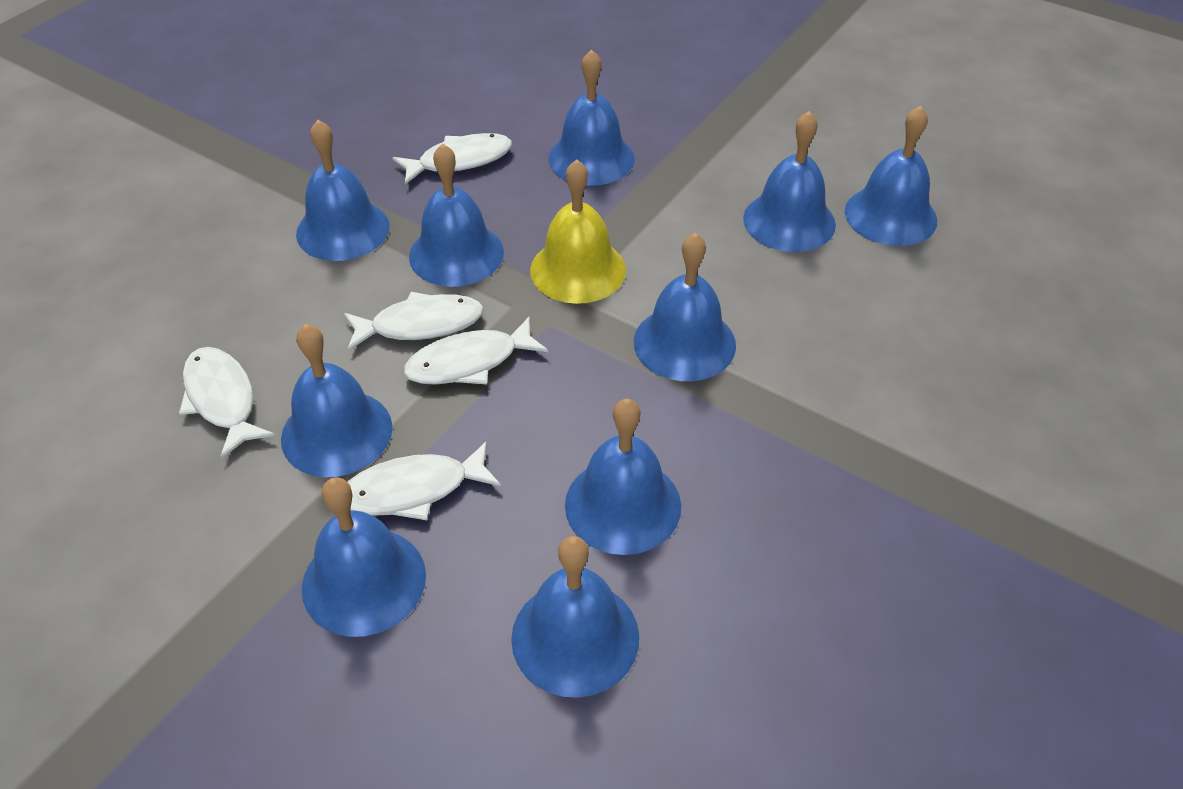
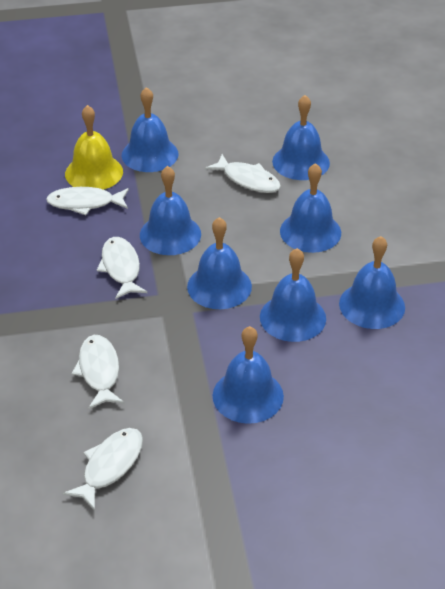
blue bell: 10 -> 8

